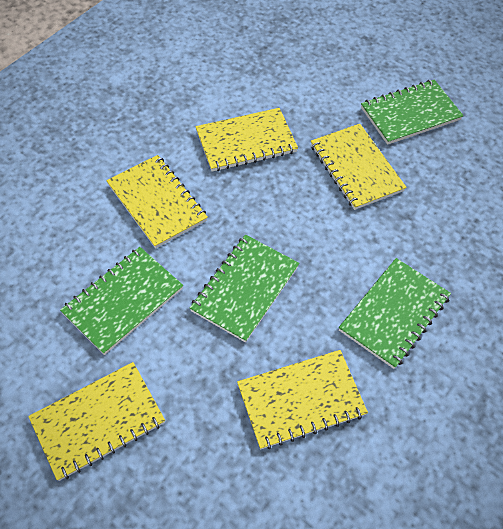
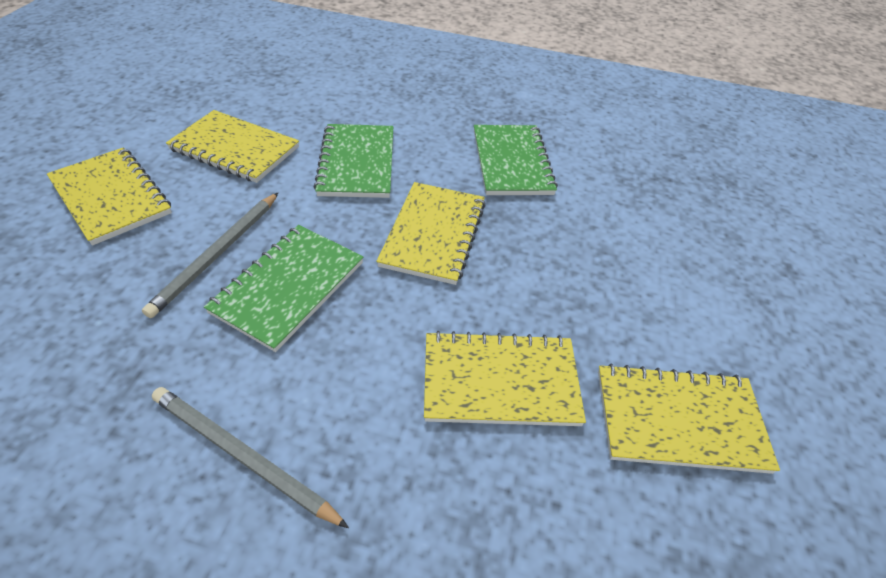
green notebook: 4 -> 3
grey pencil: 0 -> 2

